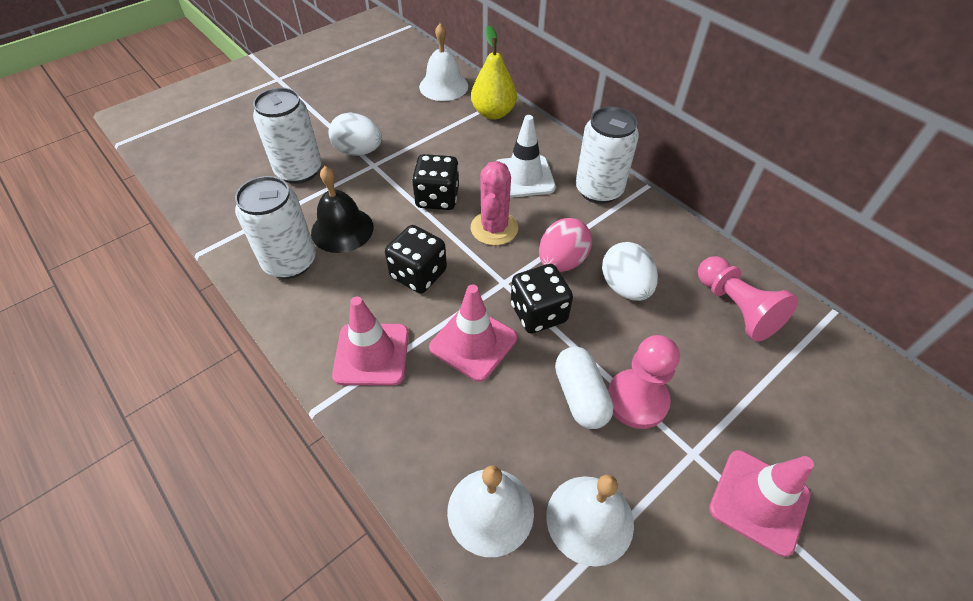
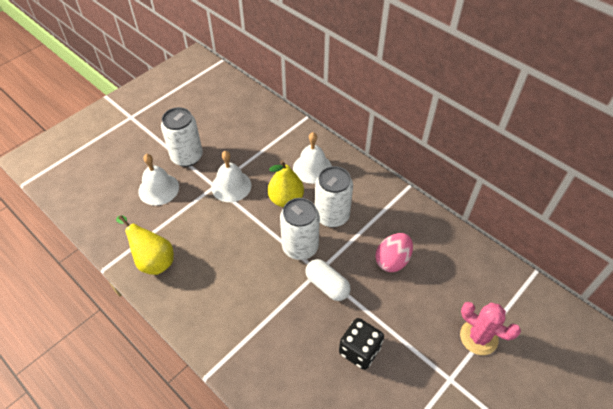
black bell: 1 -> 0
black dice: 3 -> 1
pink pawn: 2 -> 0
pink traffic cone: 3 -> 0
white egg: 2 -> 0
white traffic cone: 1 -> 0
yellow pear: 1 -> 2

